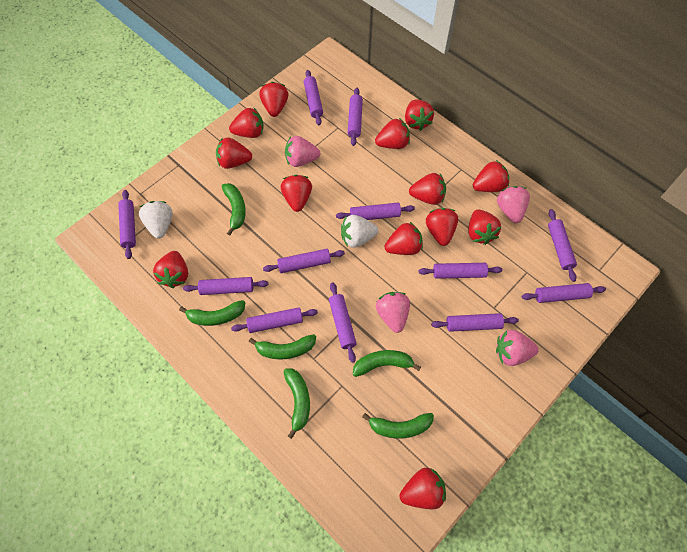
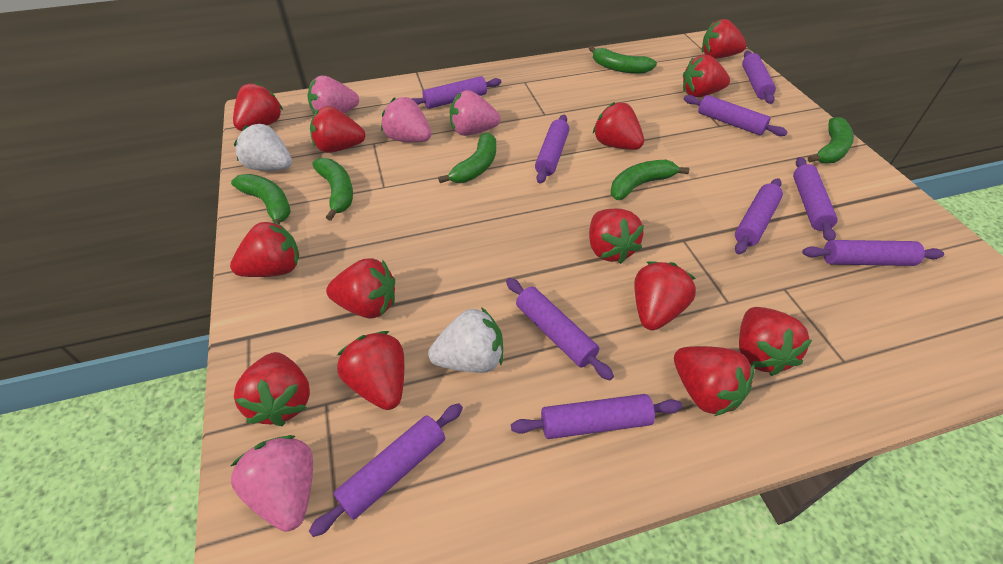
purple rolling pin: 12 -> 10

